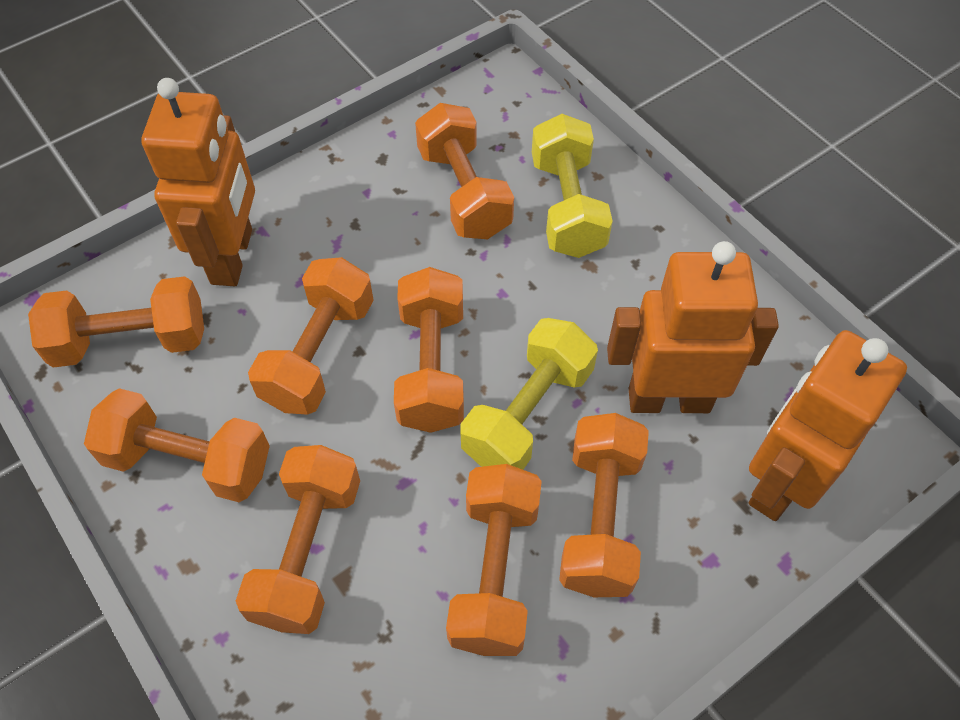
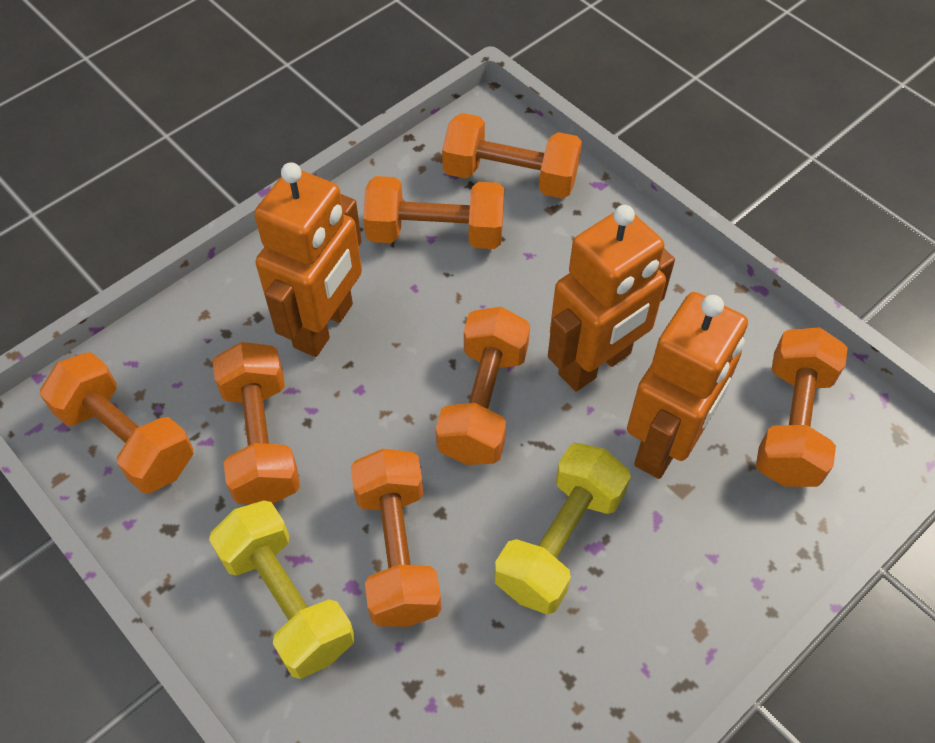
orange dumbbell: 8 -> 7

